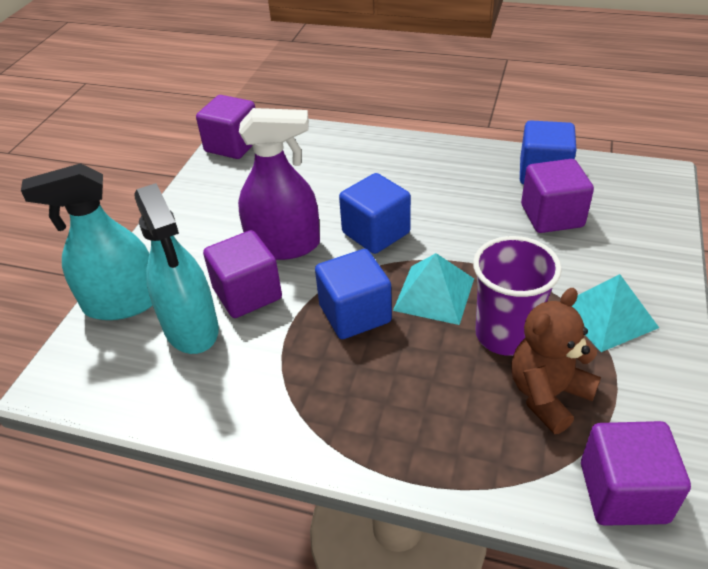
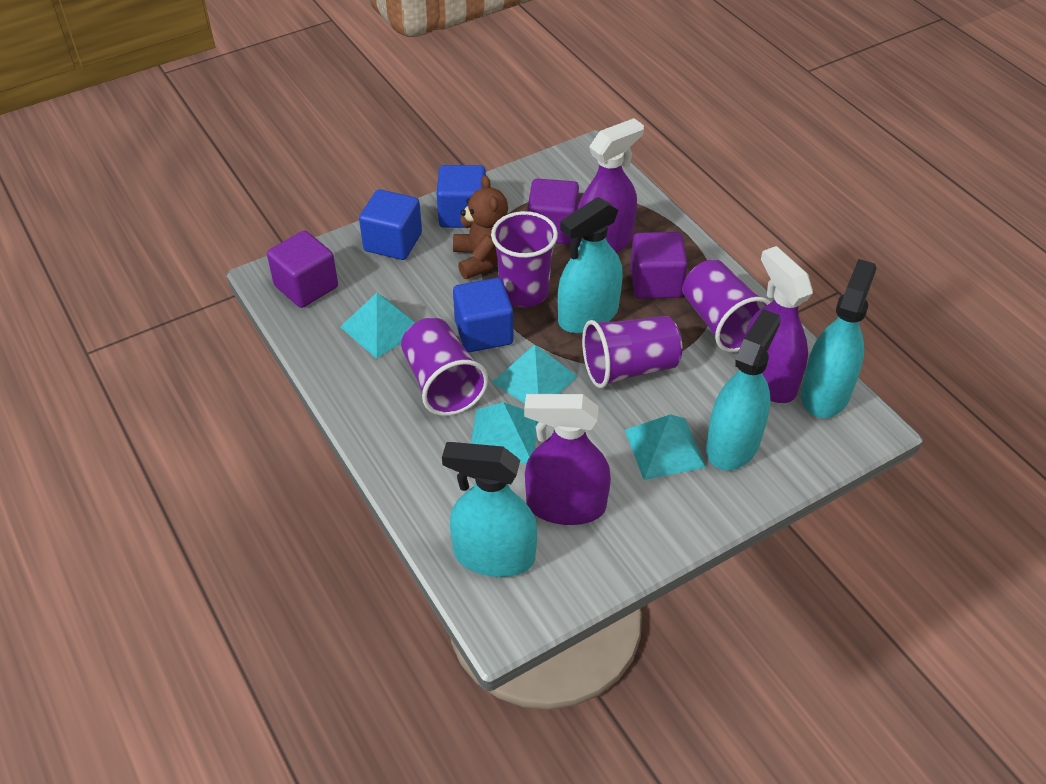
purple cube: 4 -> 3
purple cup: 1 -> 4
purple spray bottle: 1 -> 3
turquoise pyramid: 2 -> 4
turquoise spray bottle: 2 -> 4

